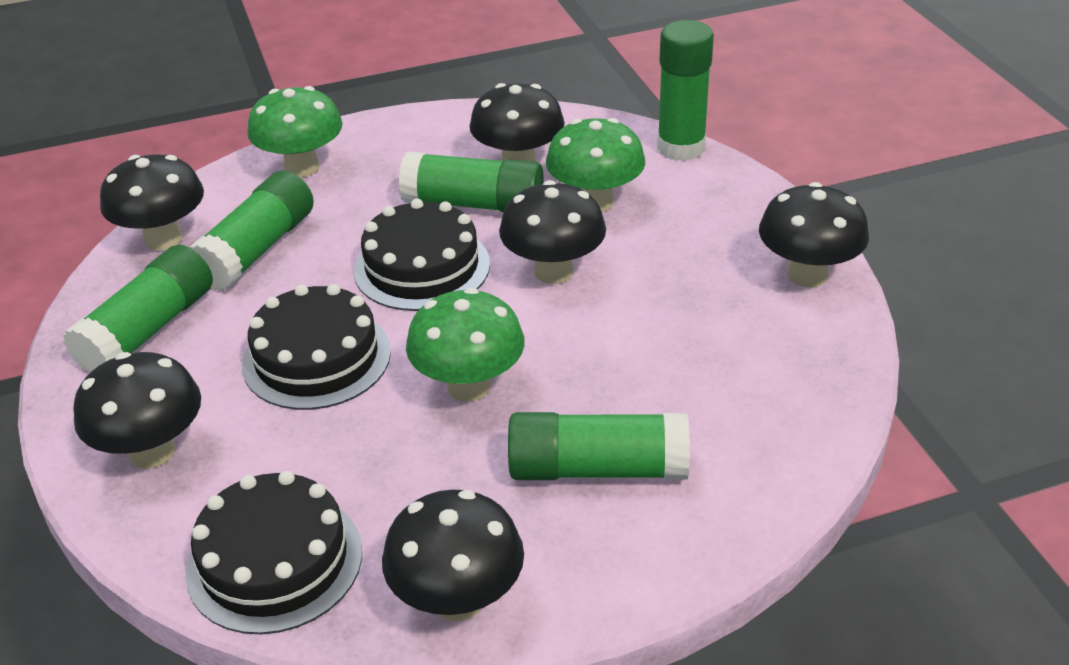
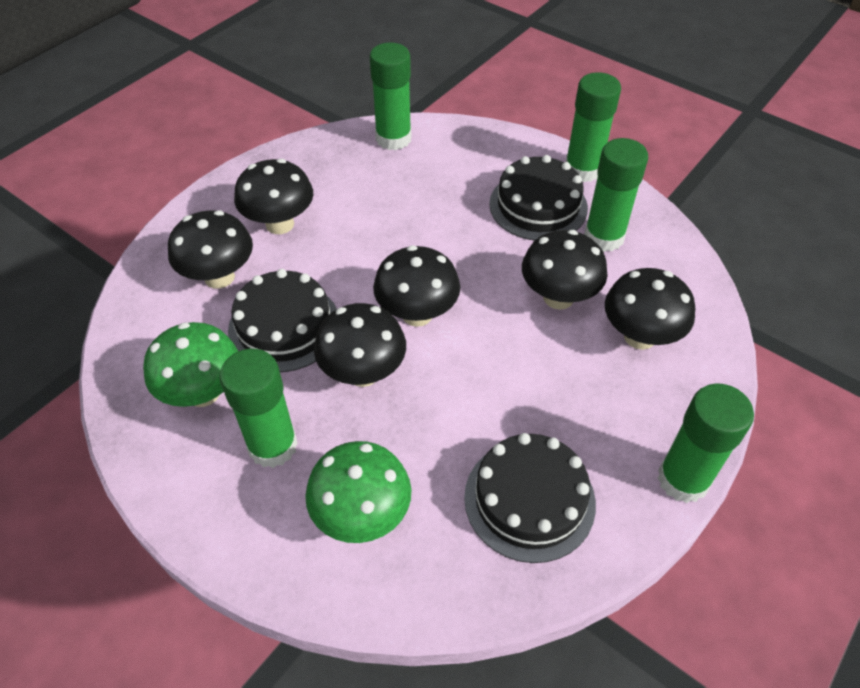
green mushroom: 3 -> 2

